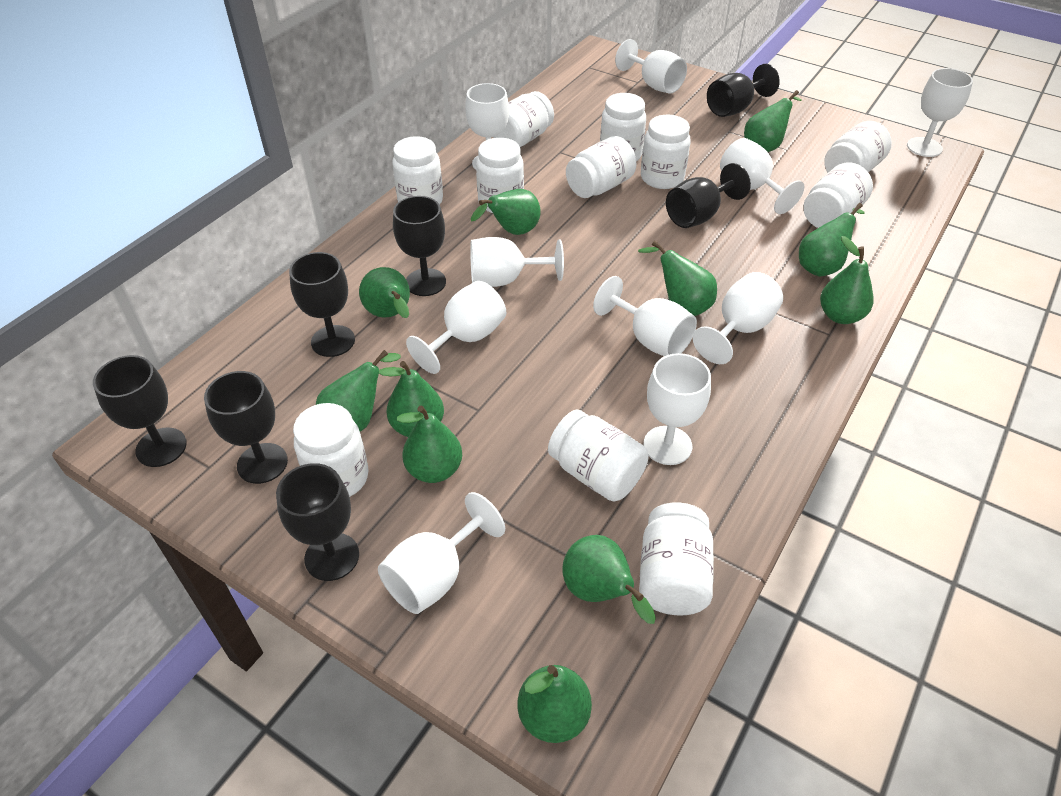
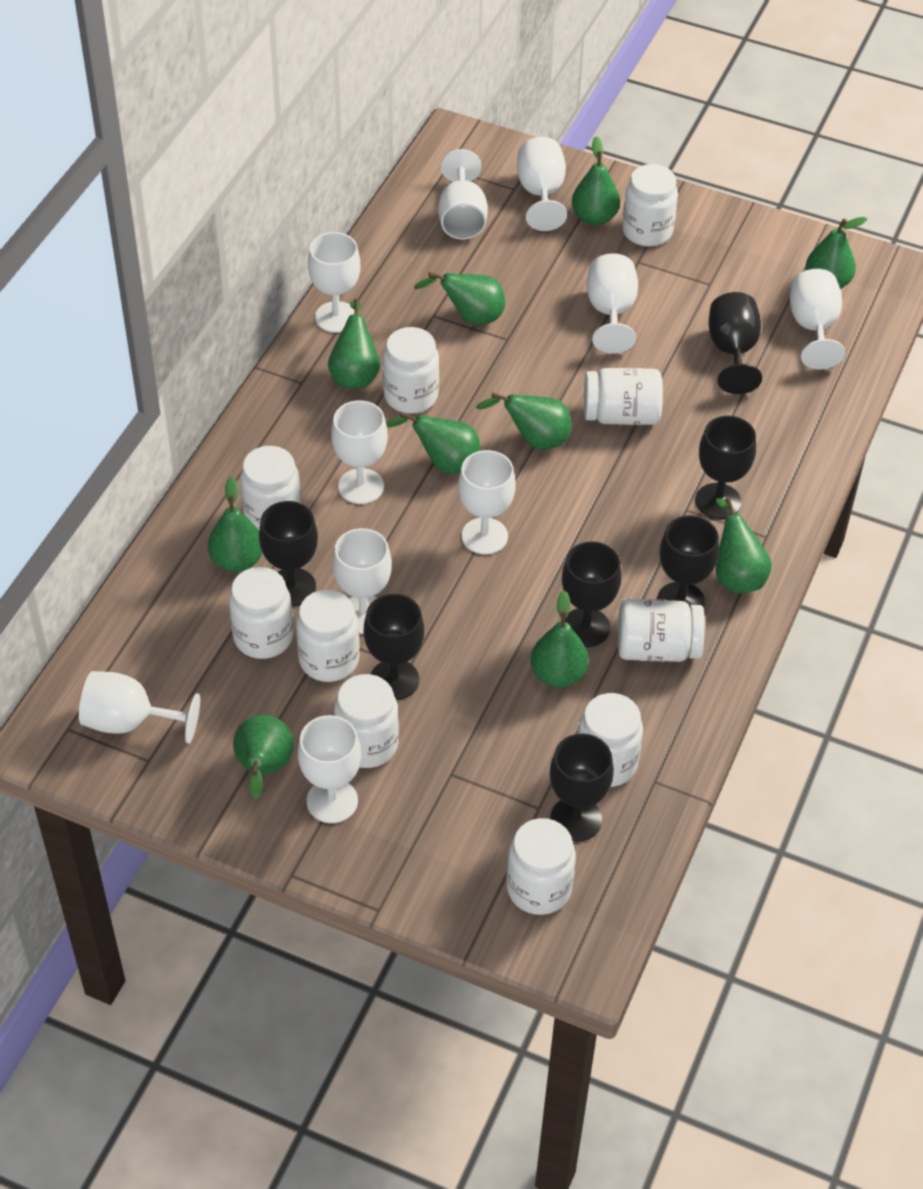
green pear: 11 -> 10
white jar: 11 -> 10

